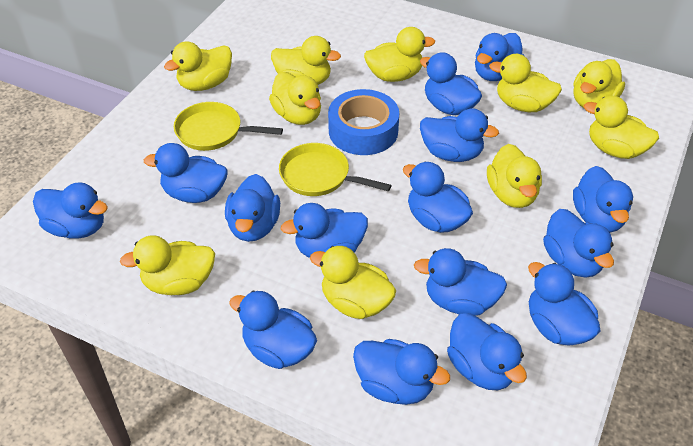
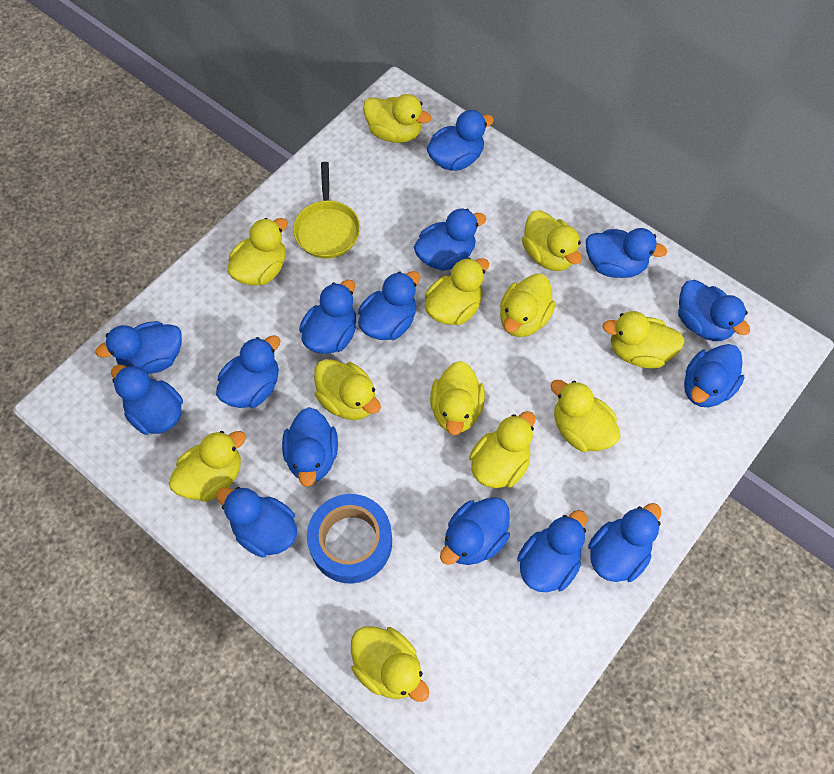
yellow duck: 10 -> 12
yellow pan: 2 -> 1

